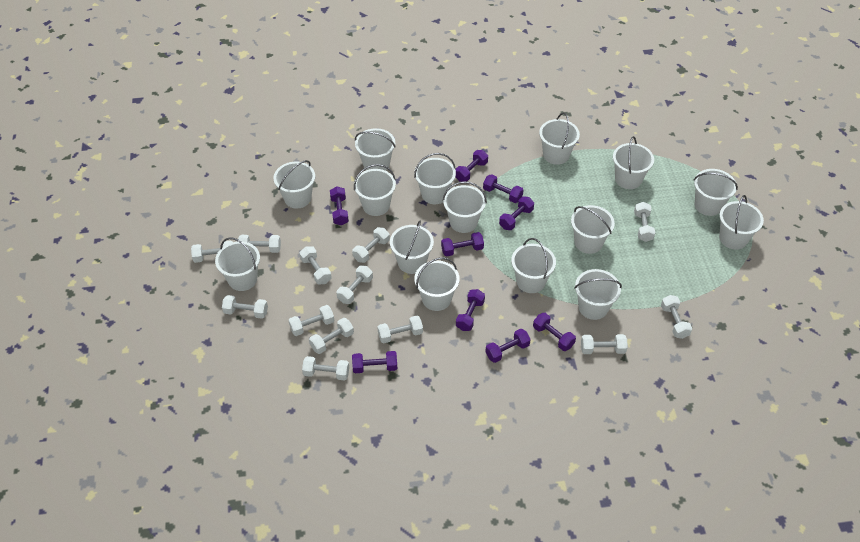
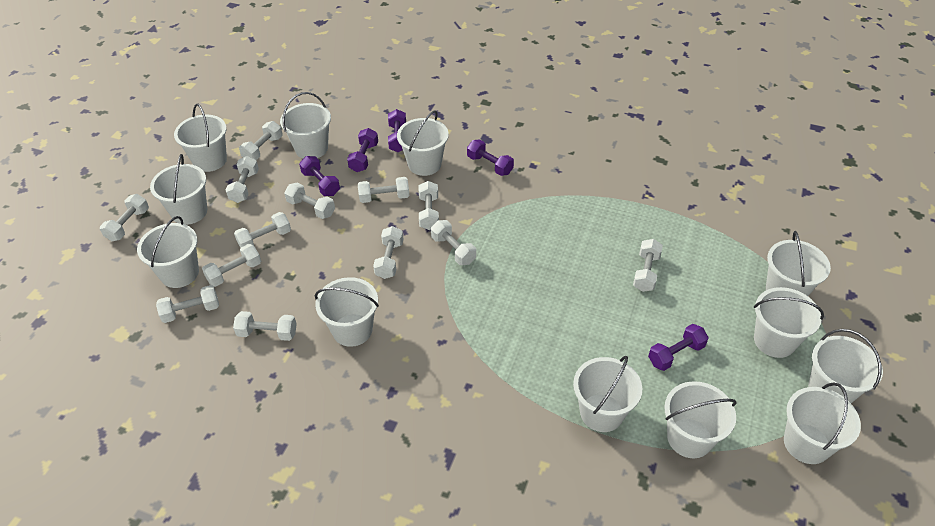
purple dumbbell: 9 -> 5
white bucket: 15 -> 12

